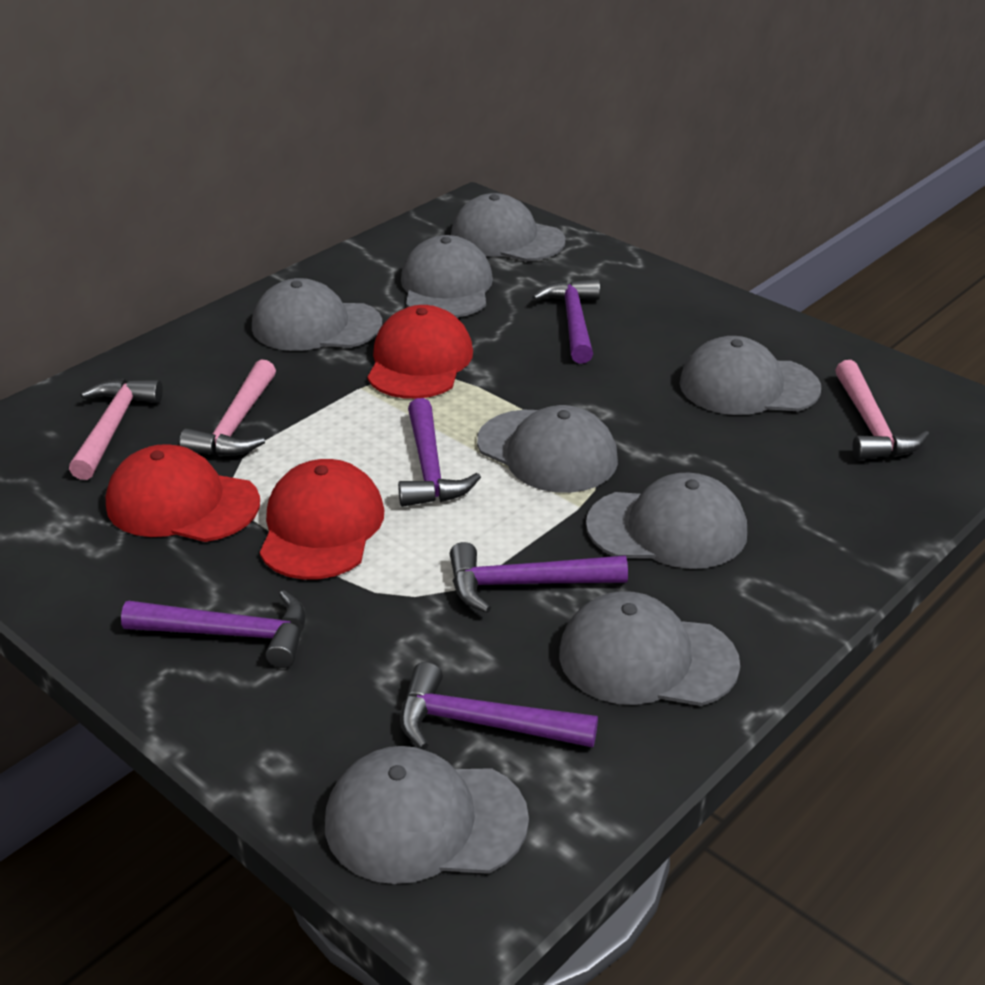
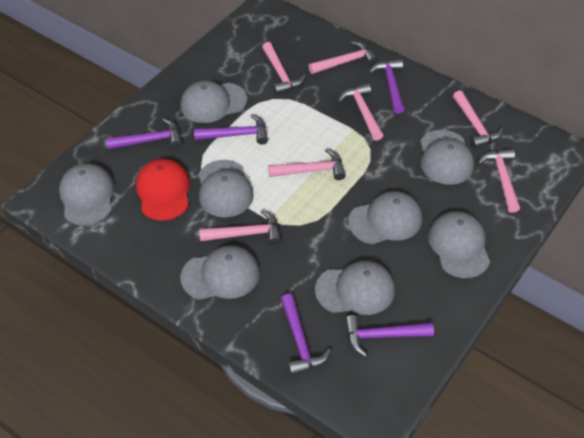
pink hammer: 3 -> 7
red cap: 3 -> 1

